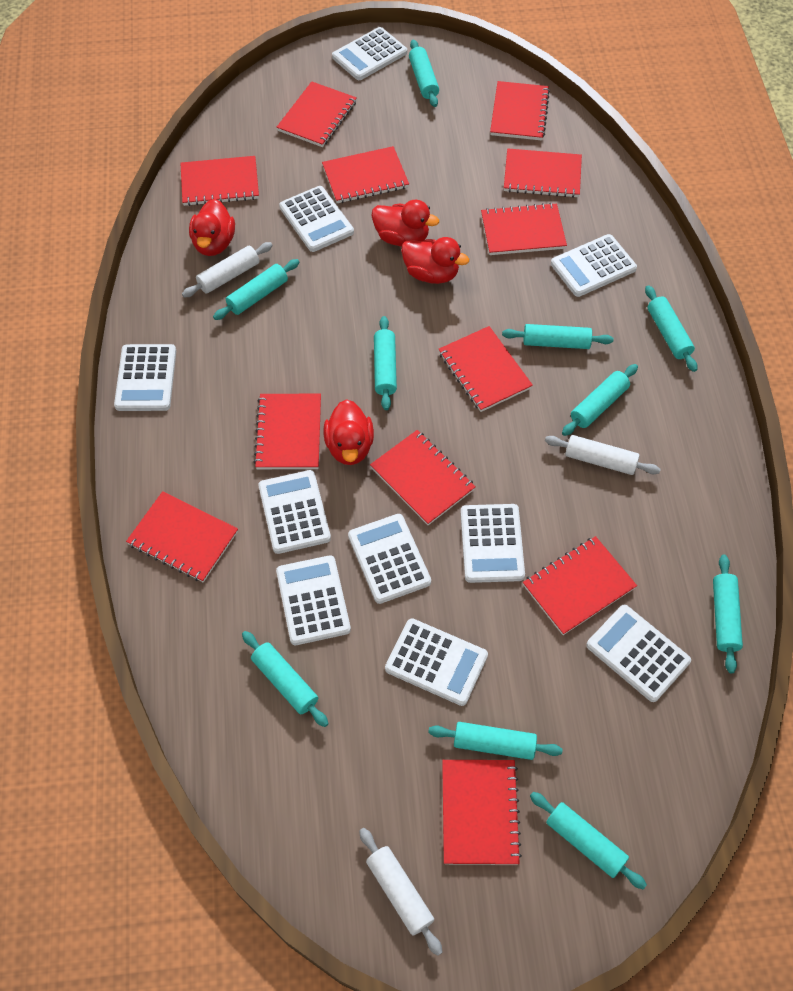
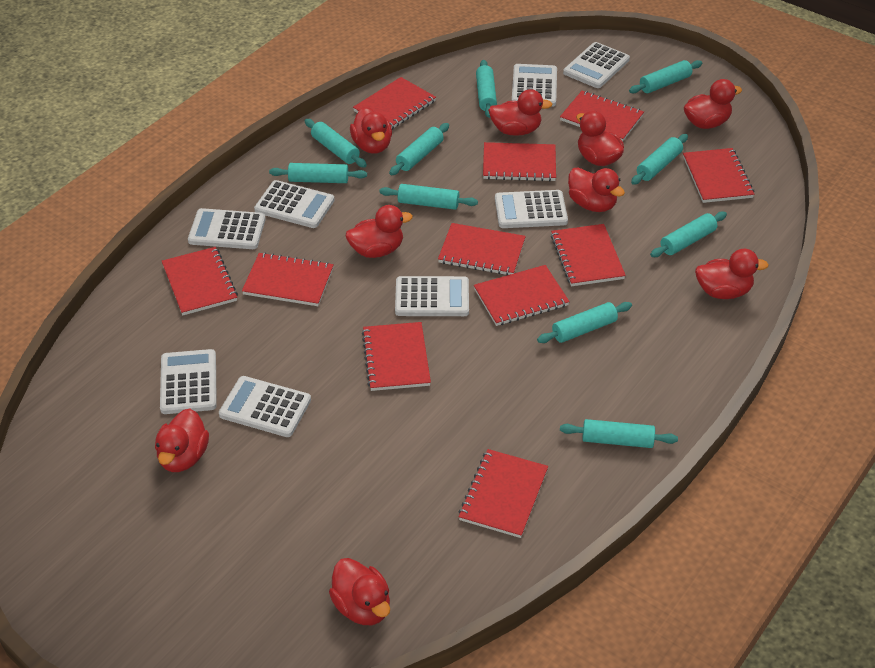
red duck: 4 -> 9
red notebook: 12 -> 11
white calculator: 10 -> 8
white rolling pin: 3 -> 0

